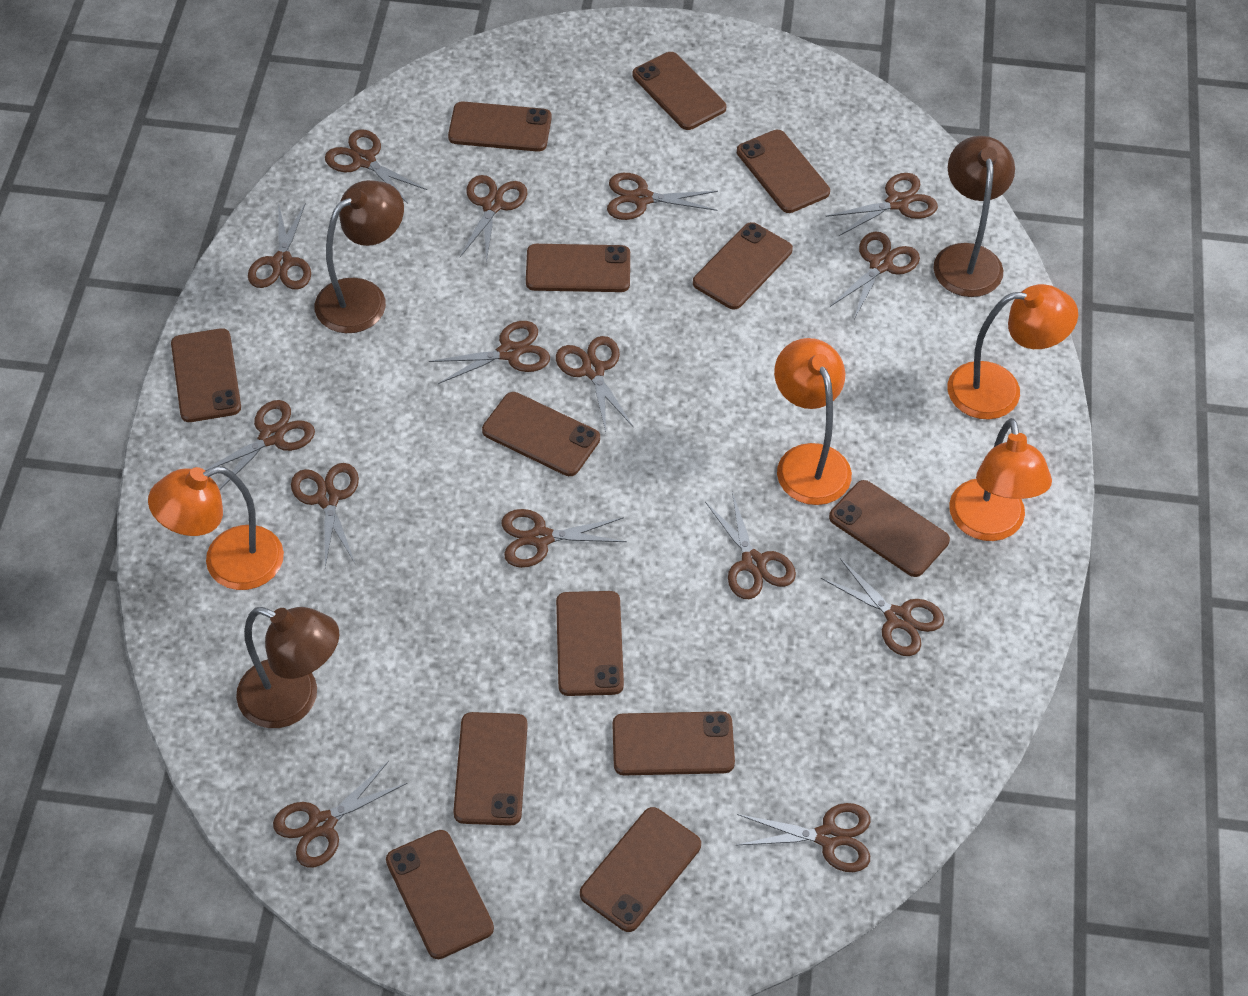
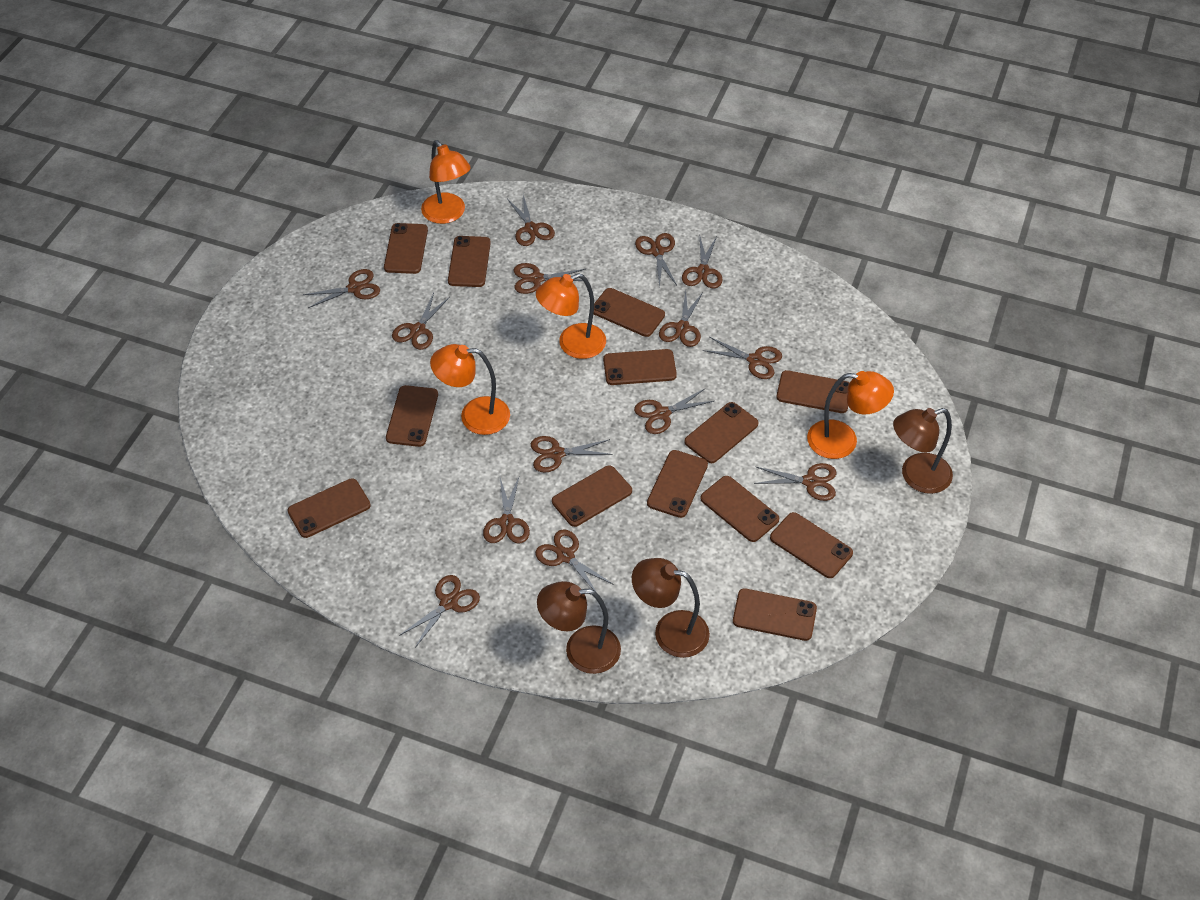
brown scissors: 15 -> 14

